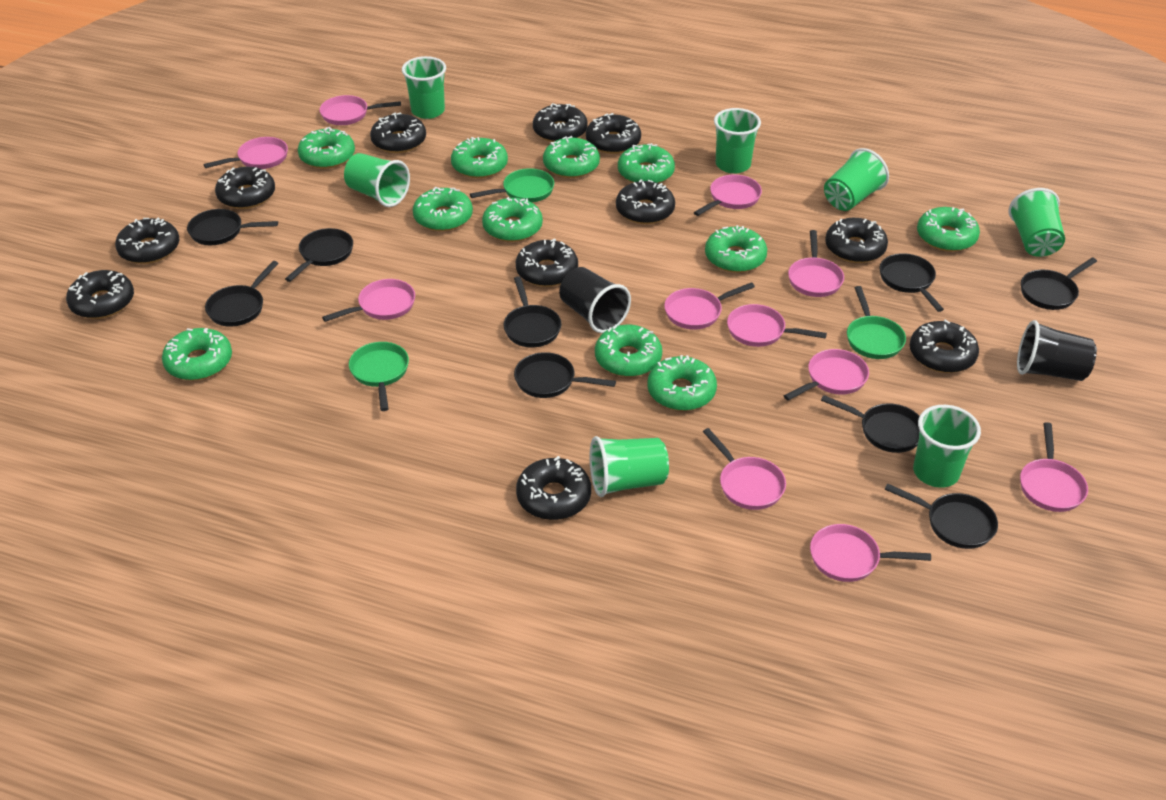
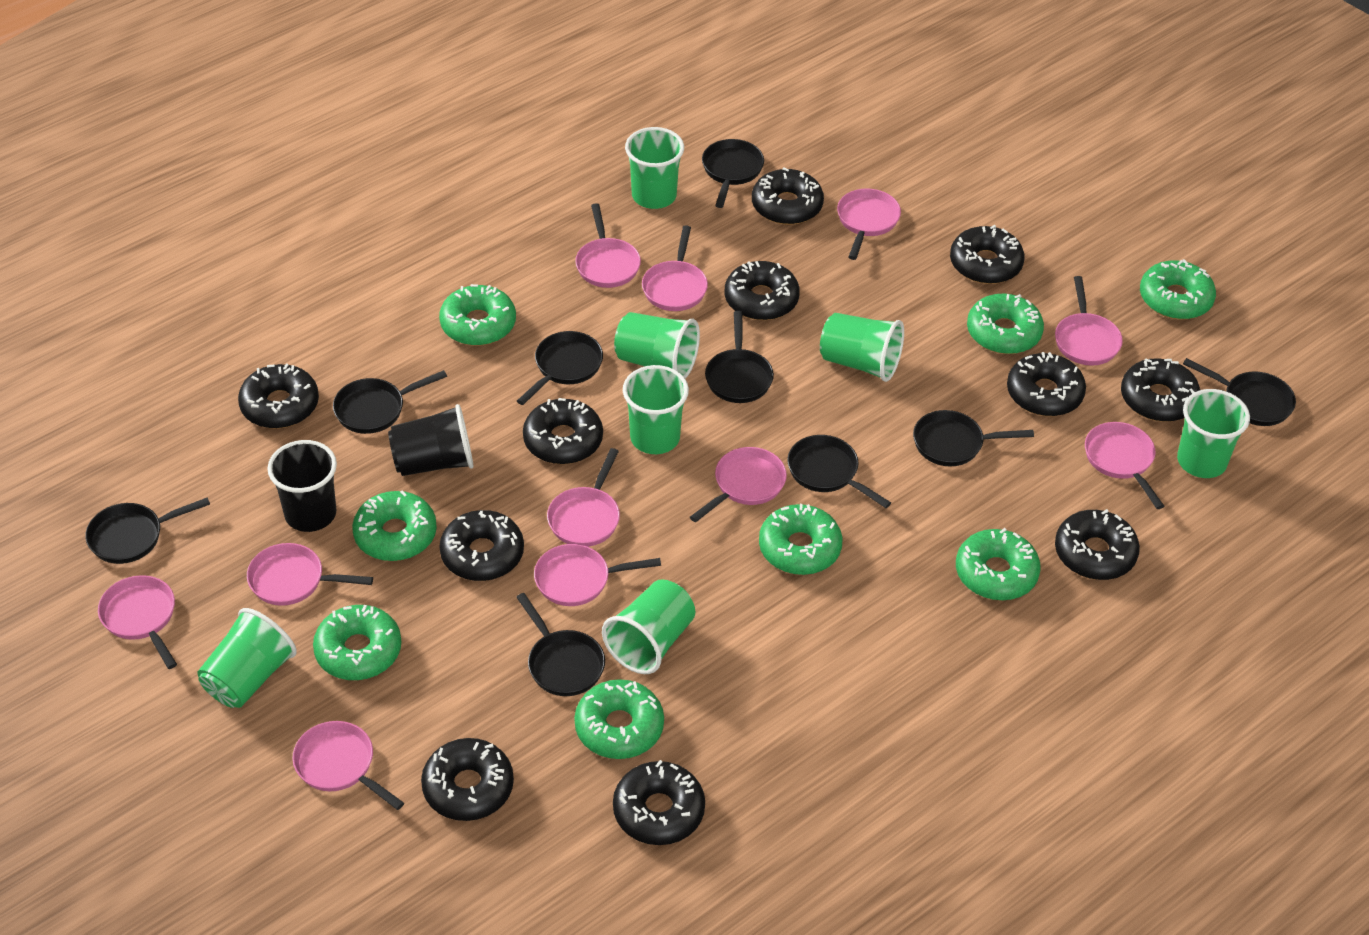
green donut: 11 -> 8
green pan: 3 -> 0

